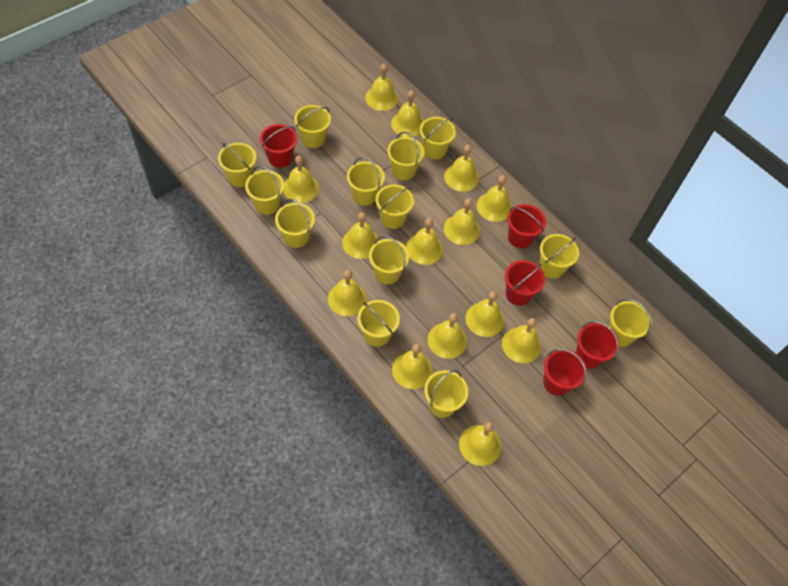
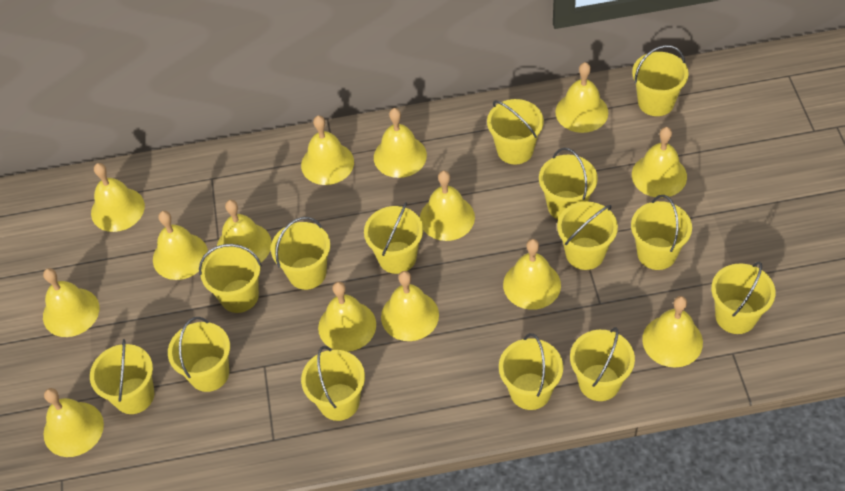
red bucket: 5 -> 0
yellow bucket: 13 -> 14

